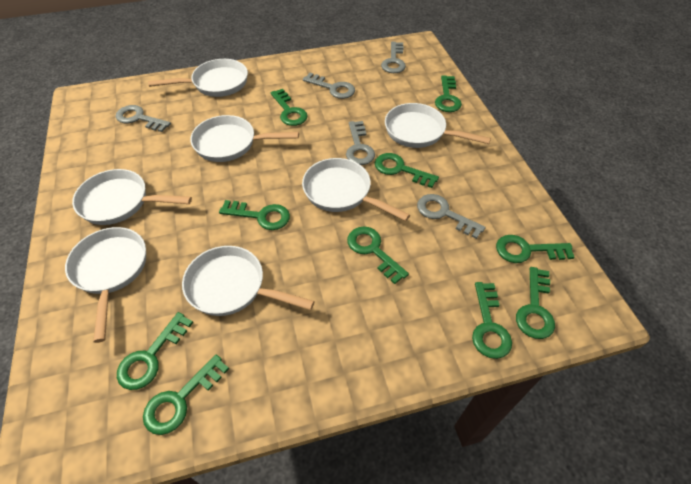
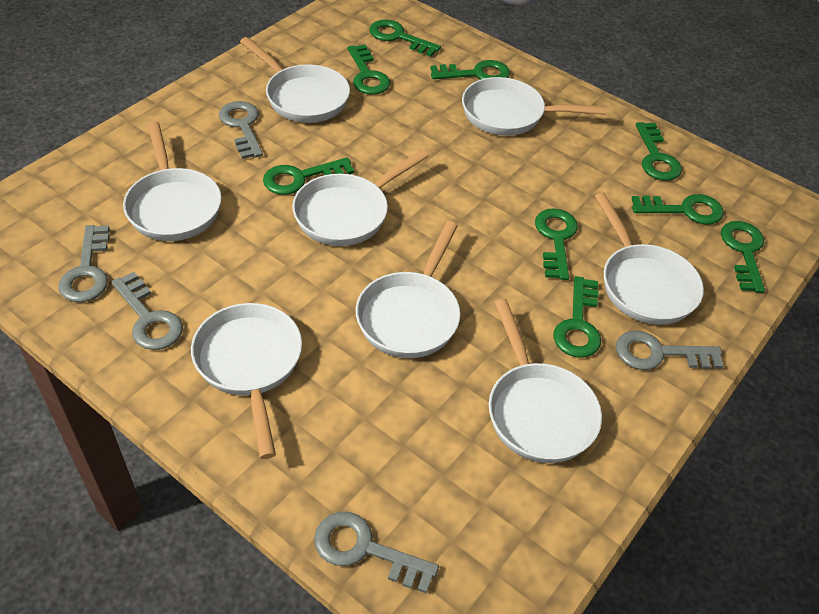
green key: 10 -> 9
white pan: 7 -> 8

